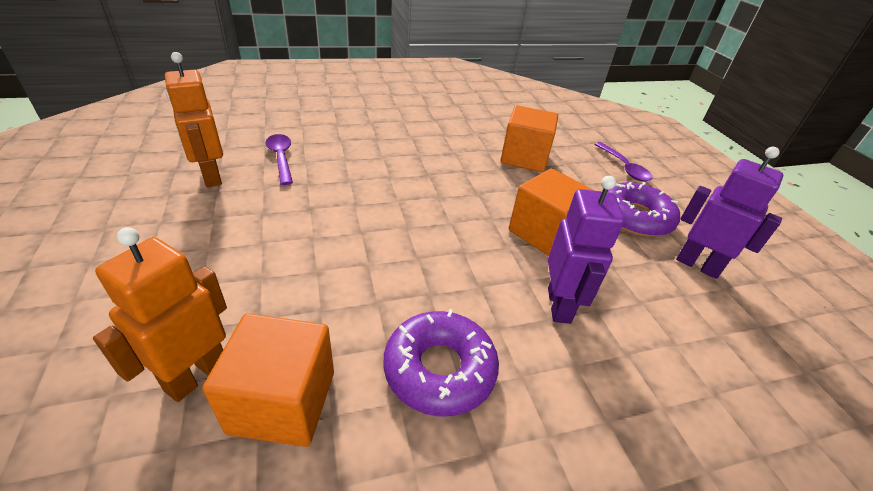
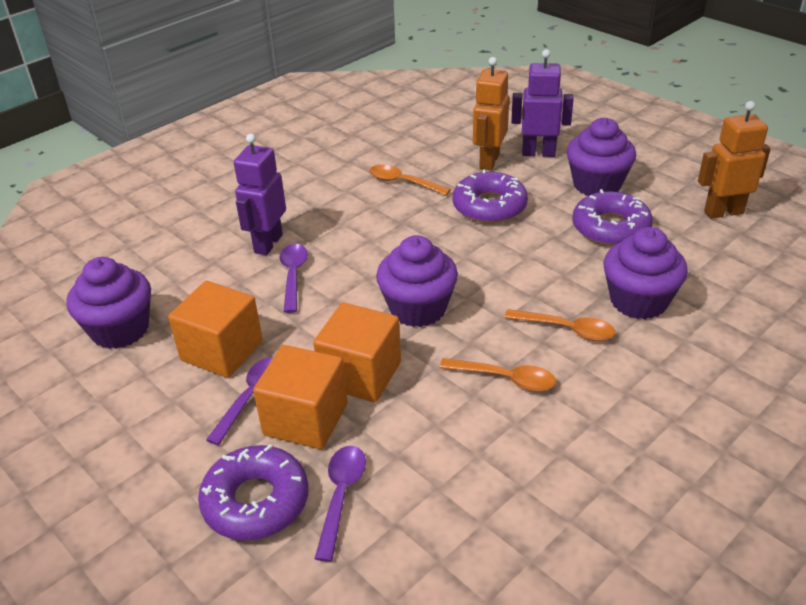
orange spoon: 0 -> 3
purple cupcake: 0 -> 4
purple donut: 2 -> 3
purple spoon: 2 -> 3

